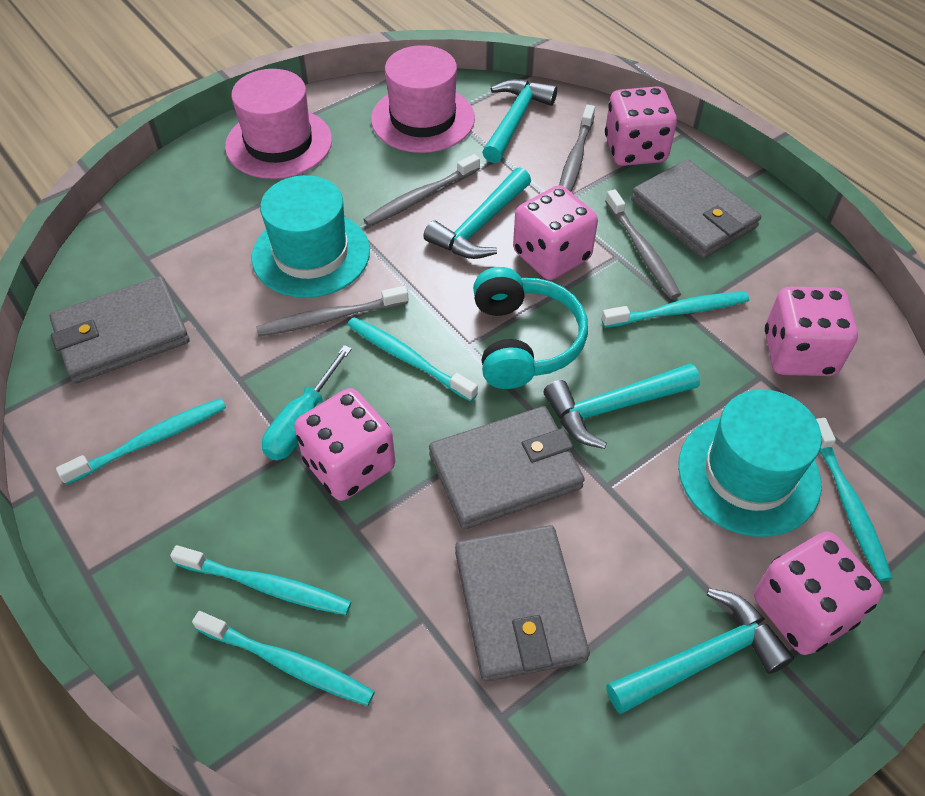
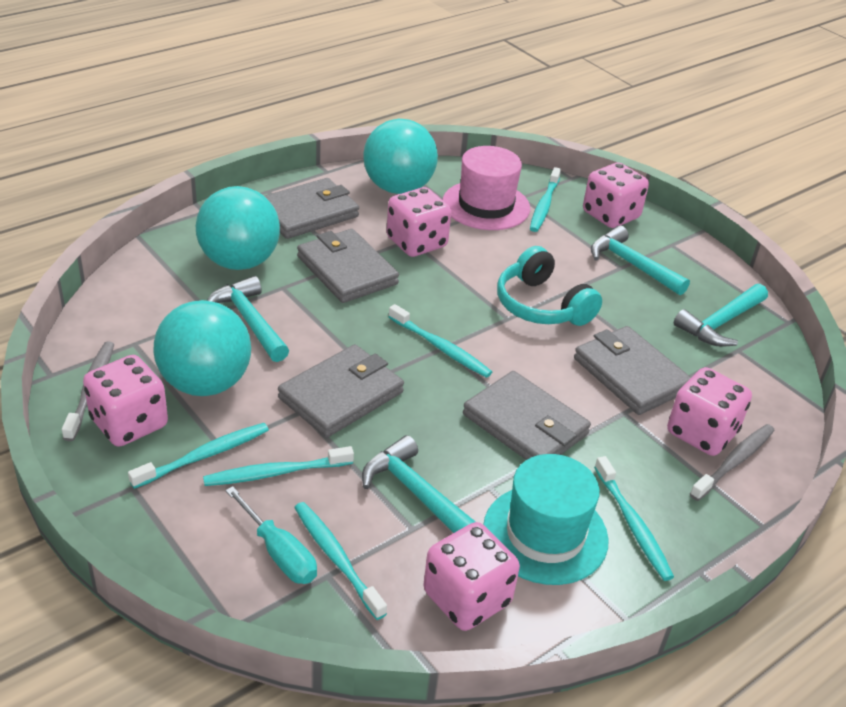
grey toothbrush: 4 -> 2
grey wallet: 4 -> 5
pink hat: 2 -> 1
turquoise ball: 0 -> 3
turquoise hat: 2 -> 1

